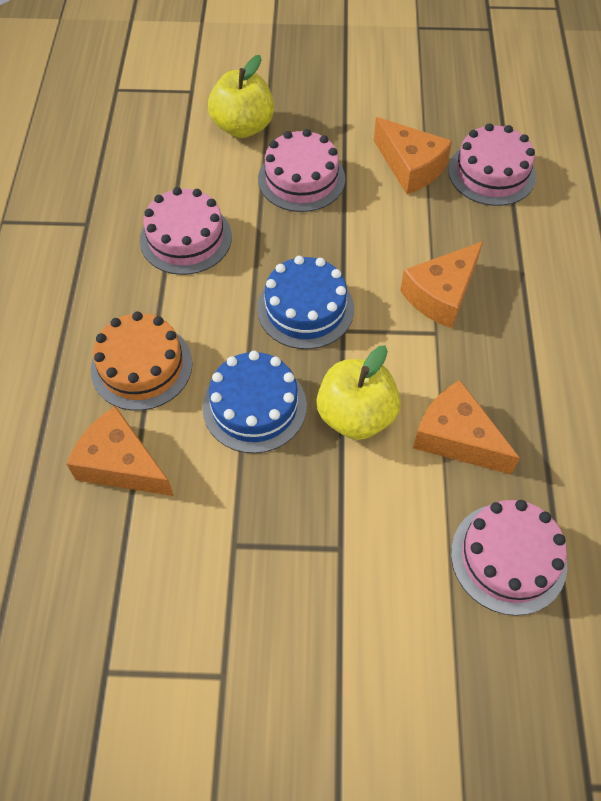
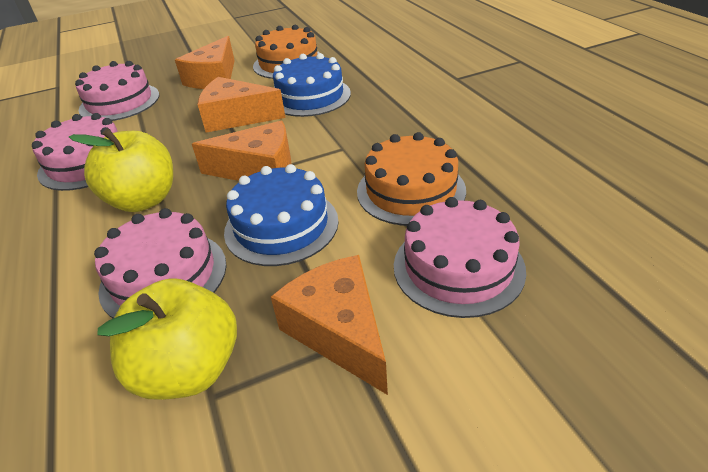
orange cake: 1 -> 2

